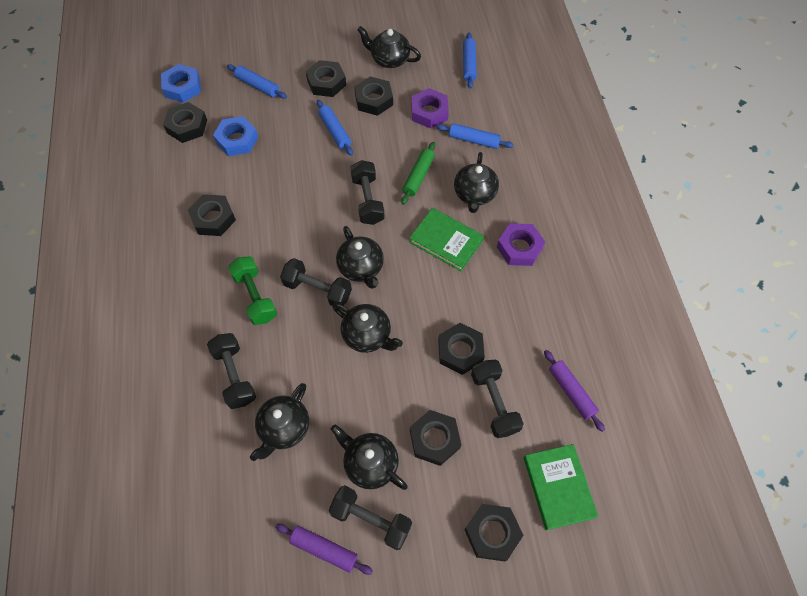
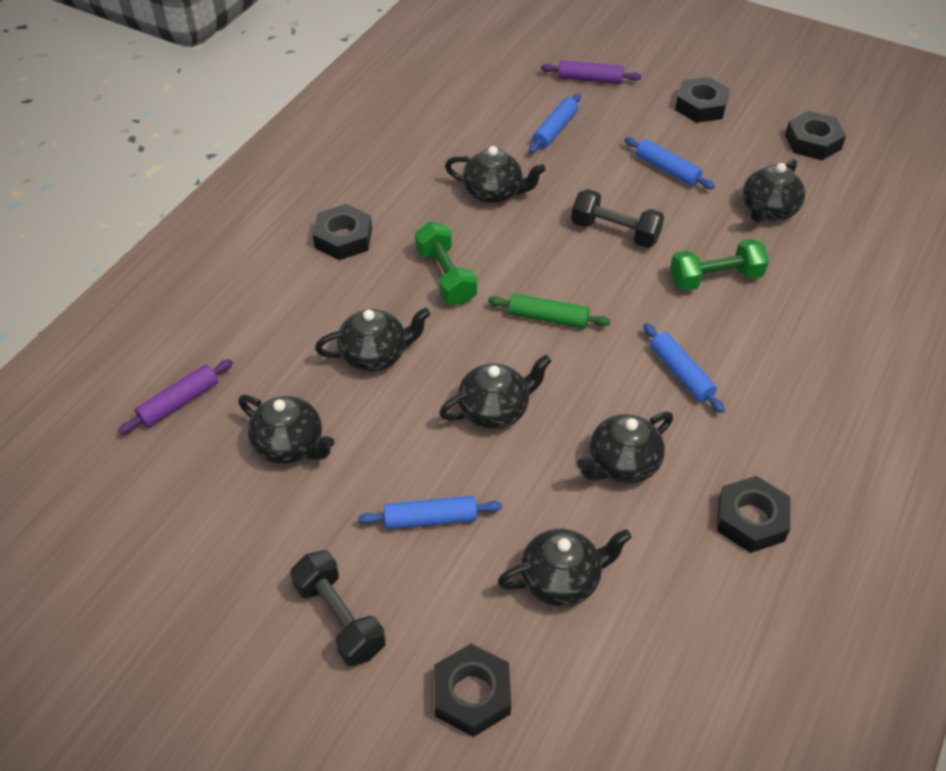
black dumbbell: 5 -> 2
black nut: 7 -> 5
black teapot: 6 -> 7
blue nut: 2 -> 0
green book: 2 -> 0
green dumbbell: 1 -> 2
purple nut: 2 -> 0

